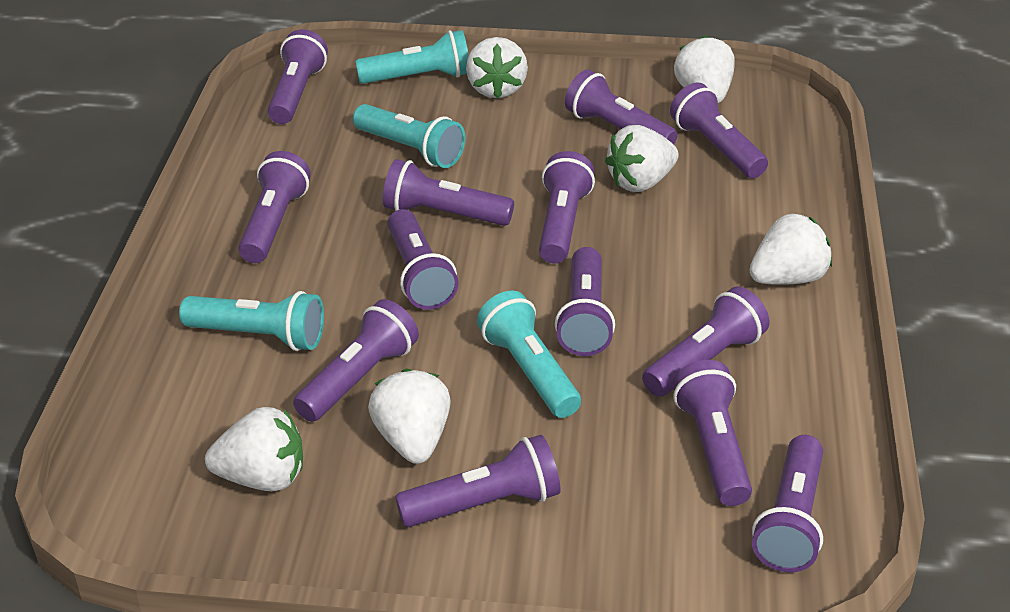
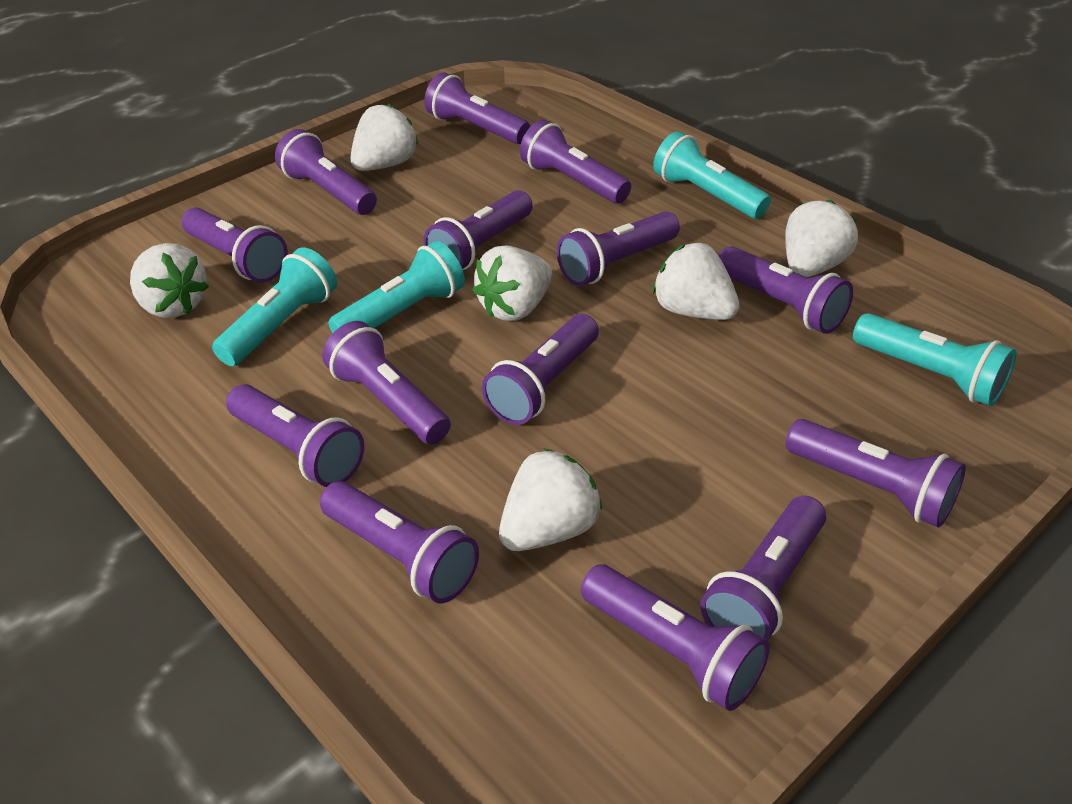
purple flashlight: 13 -> 14

